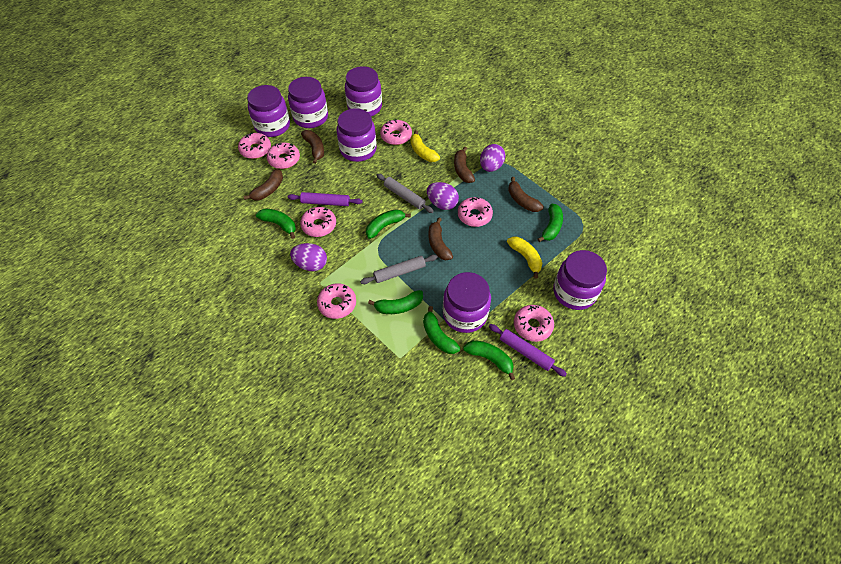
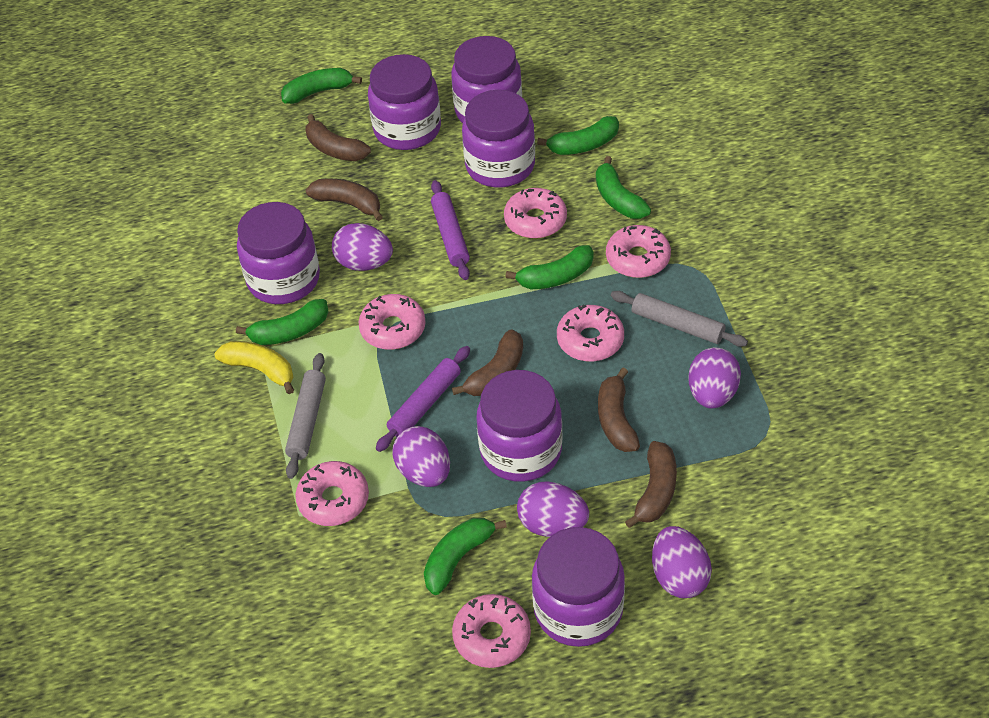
pink donut: 7 -> 6
purple egg: 3 -> 5
yellow banana: 2 -> 1

